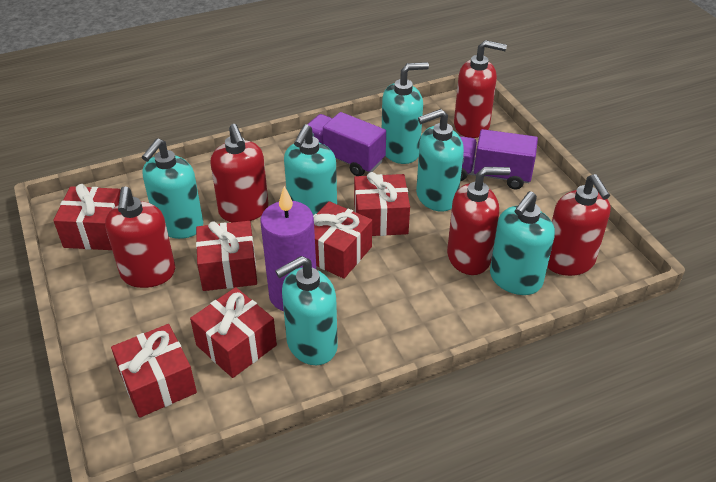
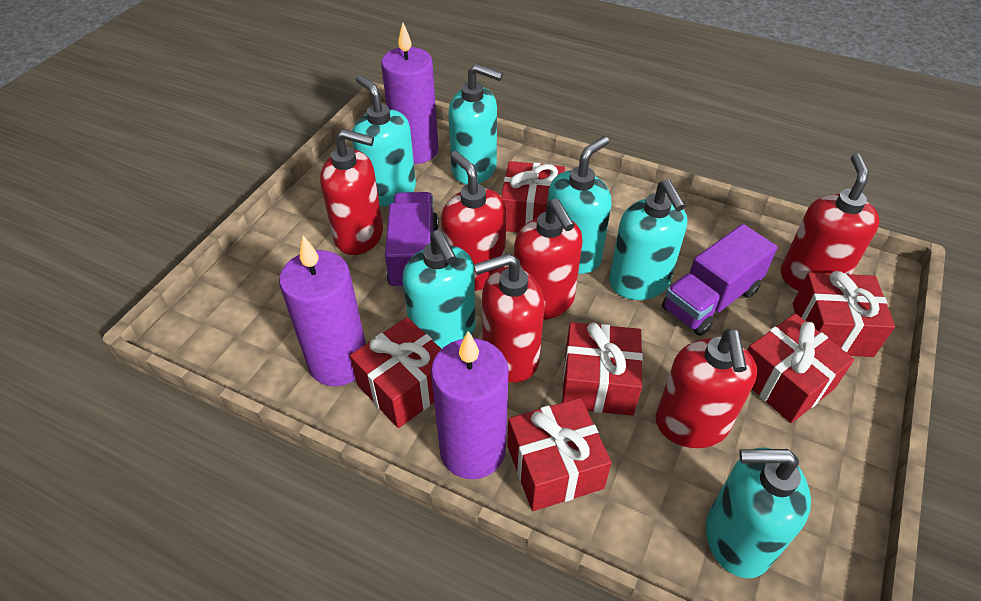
purple candle: 1 -> 3
red soap dispenser: 5 -> 6

